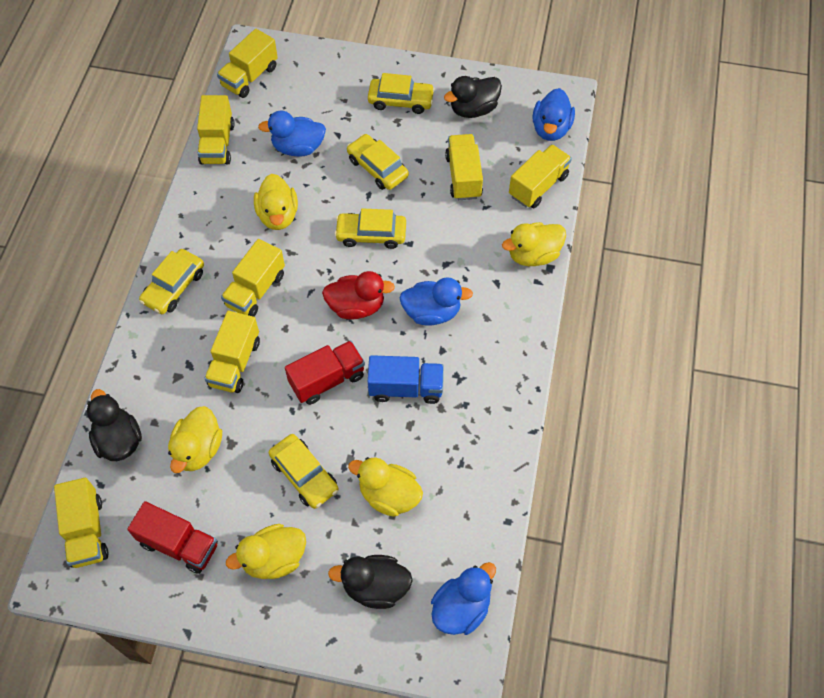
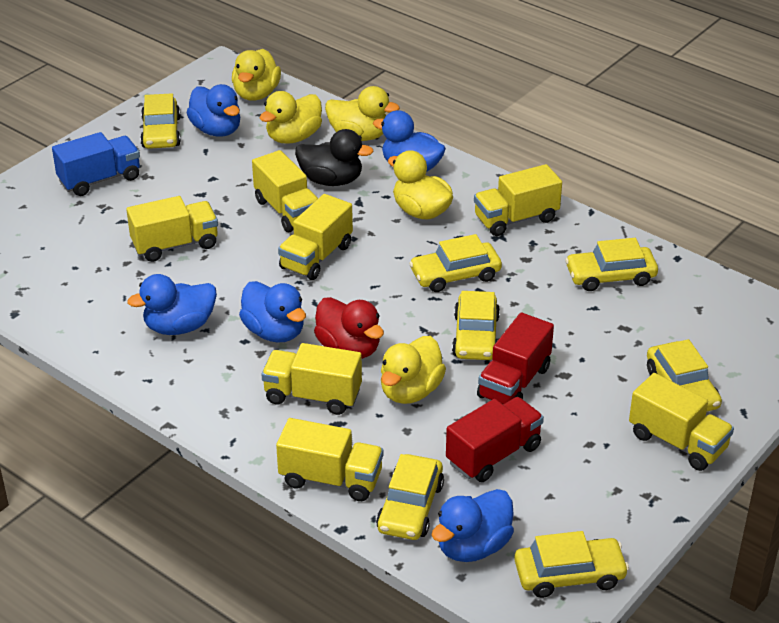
black duck: 3 -> 1
blue duck: 4 -> 5
yellow car: 5 -> 7

